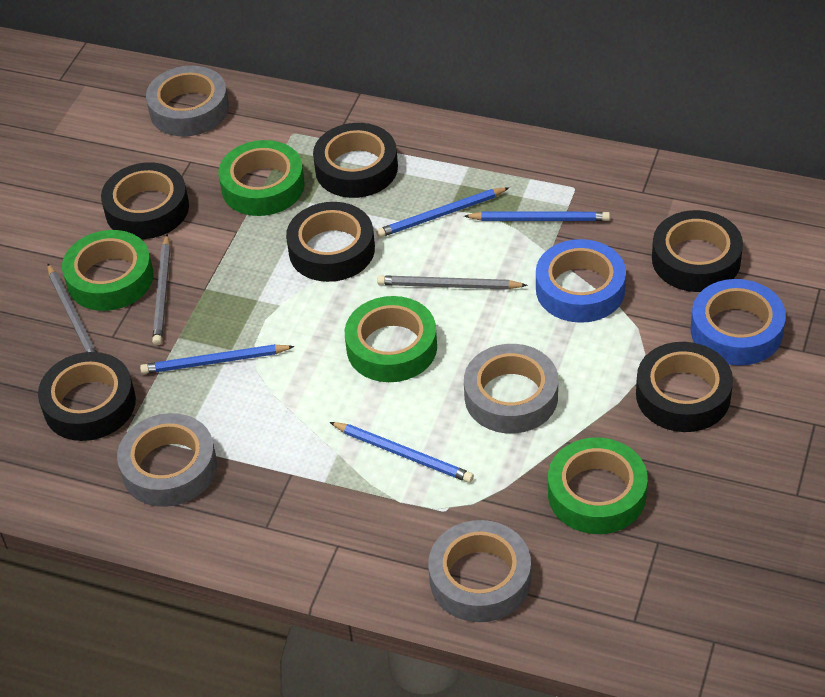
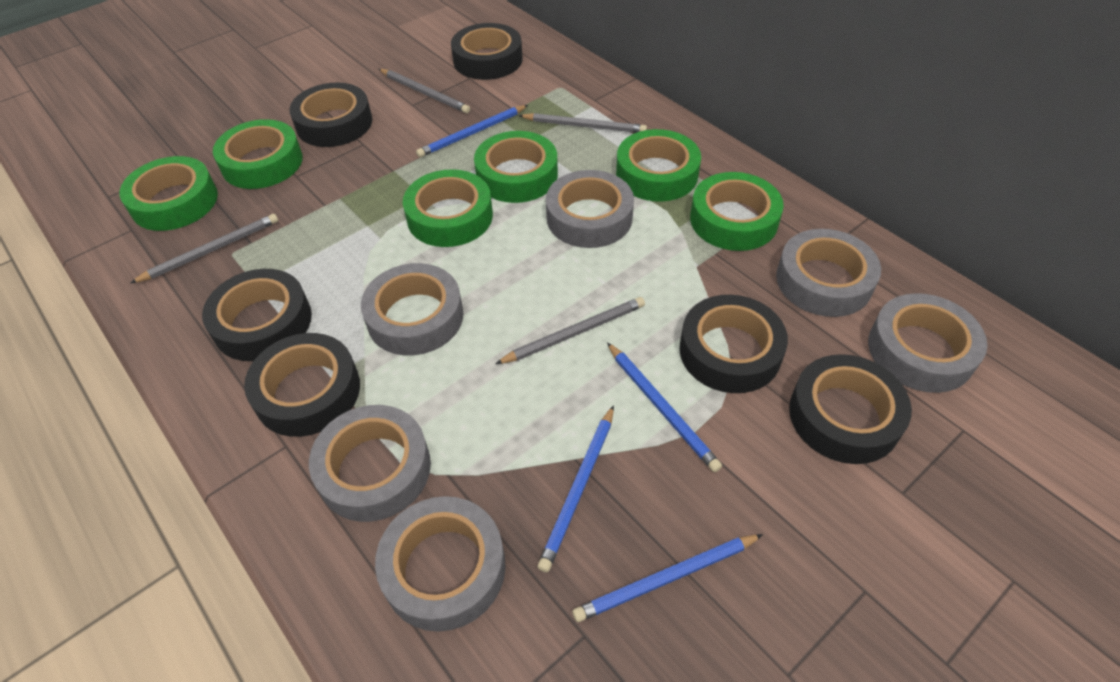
blue tape: 2 -> 0
green tape: 4 -> 6
grey pencil: 3 -> 4
grey tape: 4 -> 6

